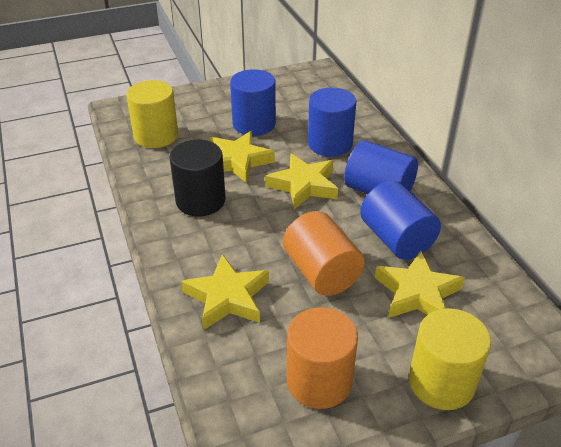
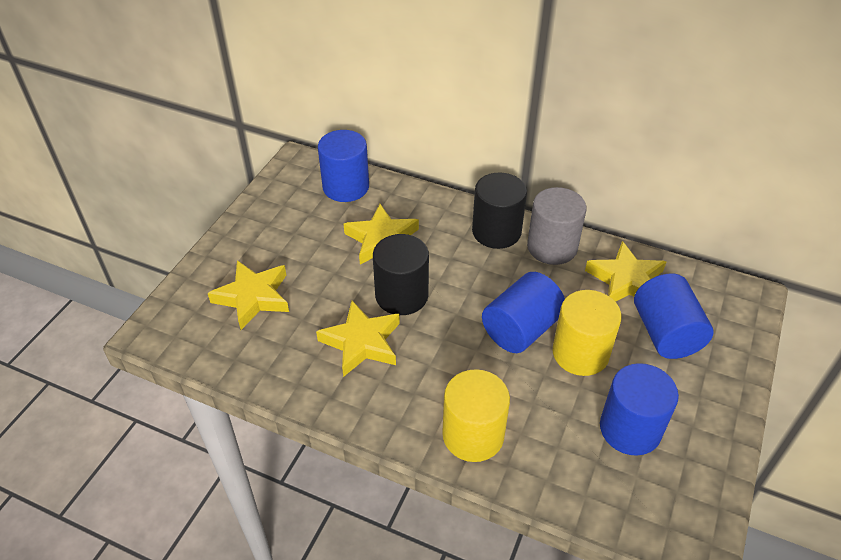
black cylinder: 1 -> 2
grey cylinder: 0 -> 1
orange cylinder: 2 -> 0

